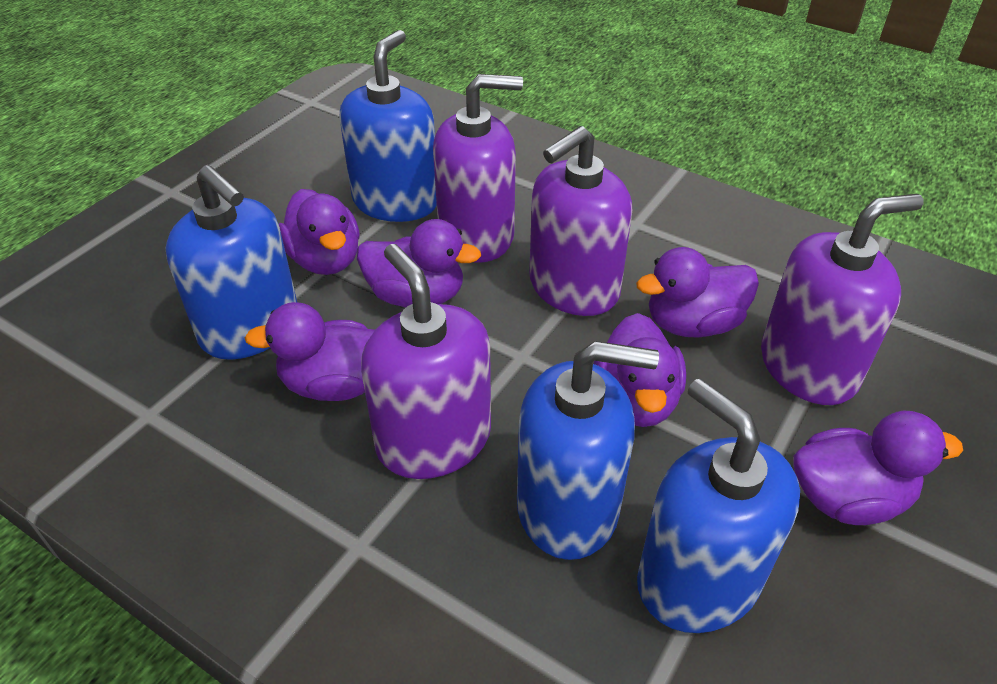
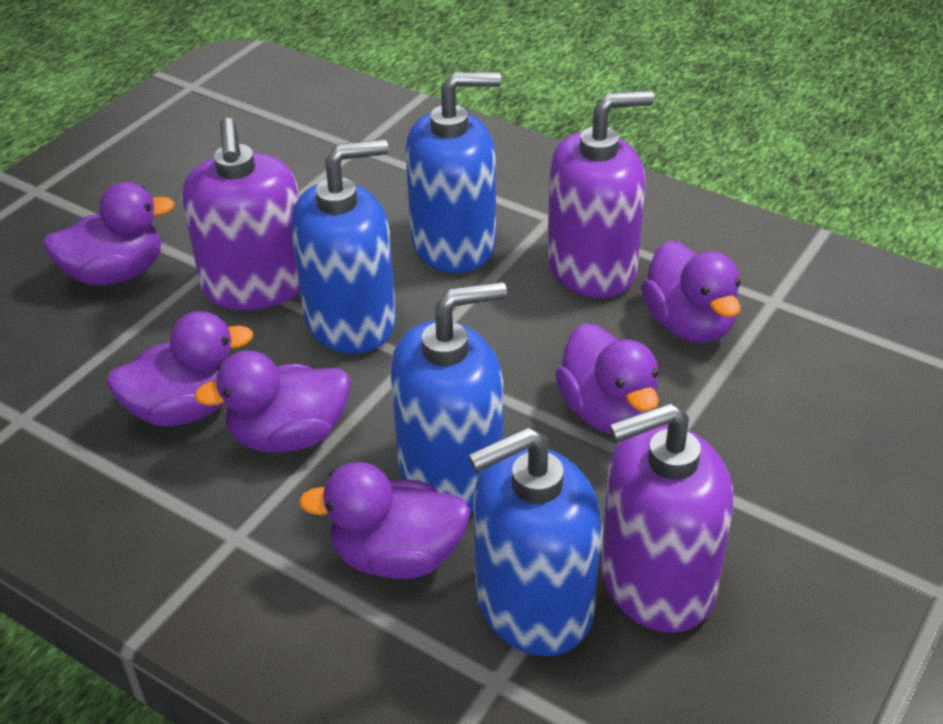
purple soap dispenser: 4 -> 3

